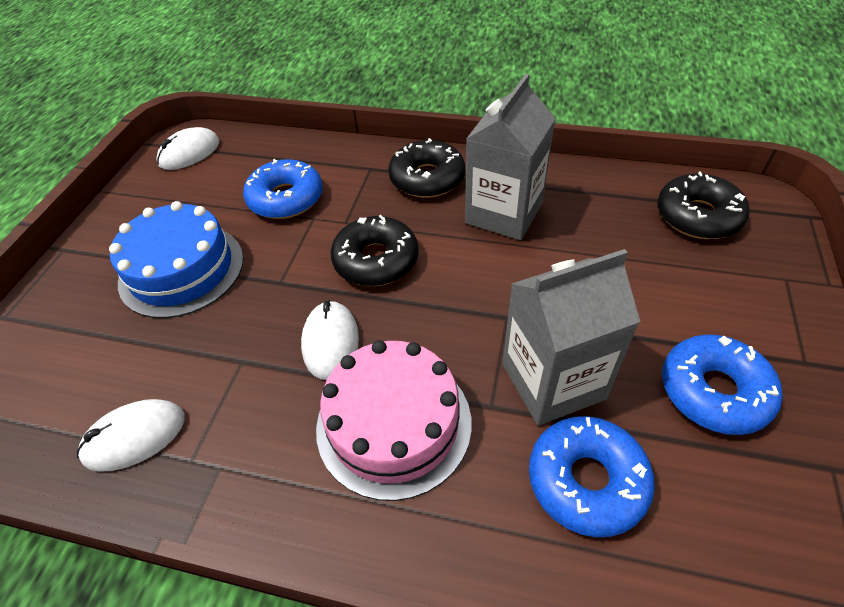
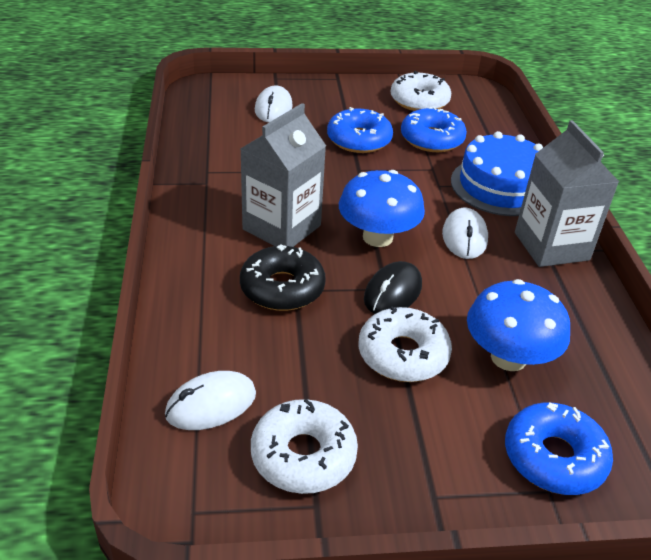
black donut: 3 -> 1
black mouse: 0 -> 1
blue mushroom: 0 -> 2
pink cake: 1 -> 0
white donut: 0 -> 3

